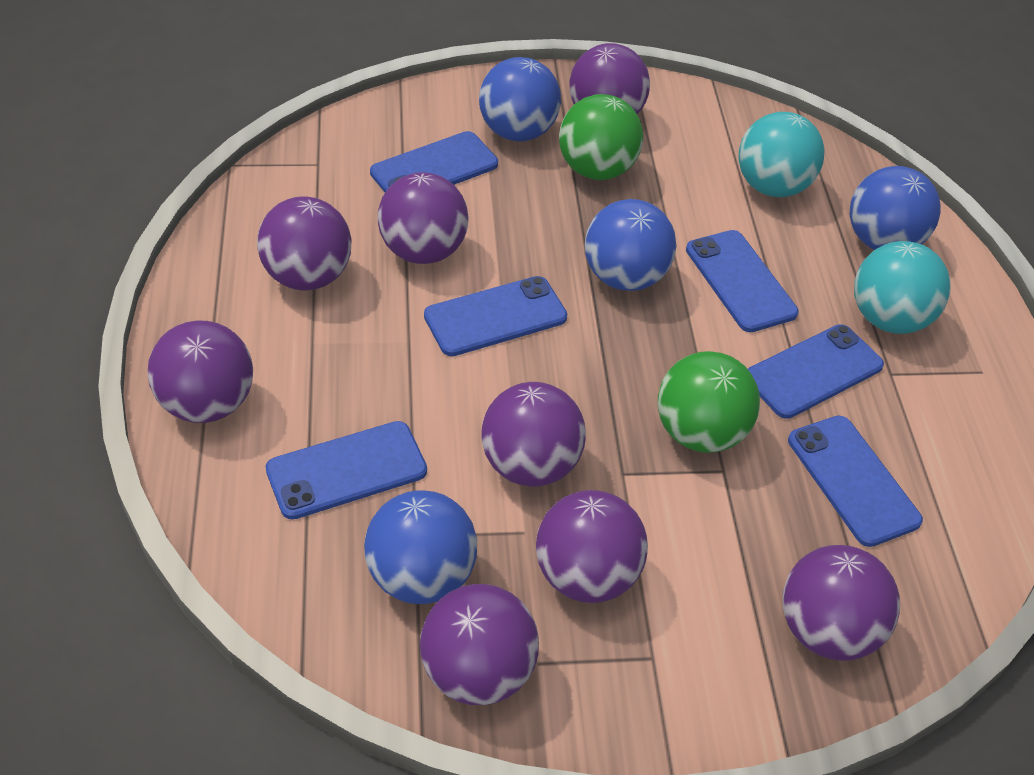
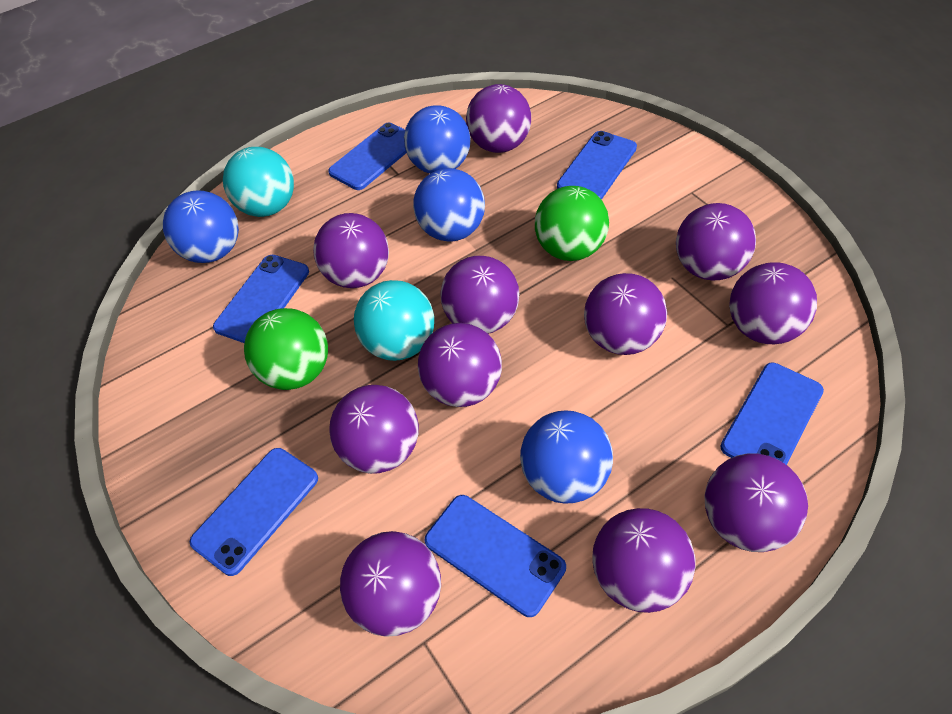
purple ball: 8 -> 11

